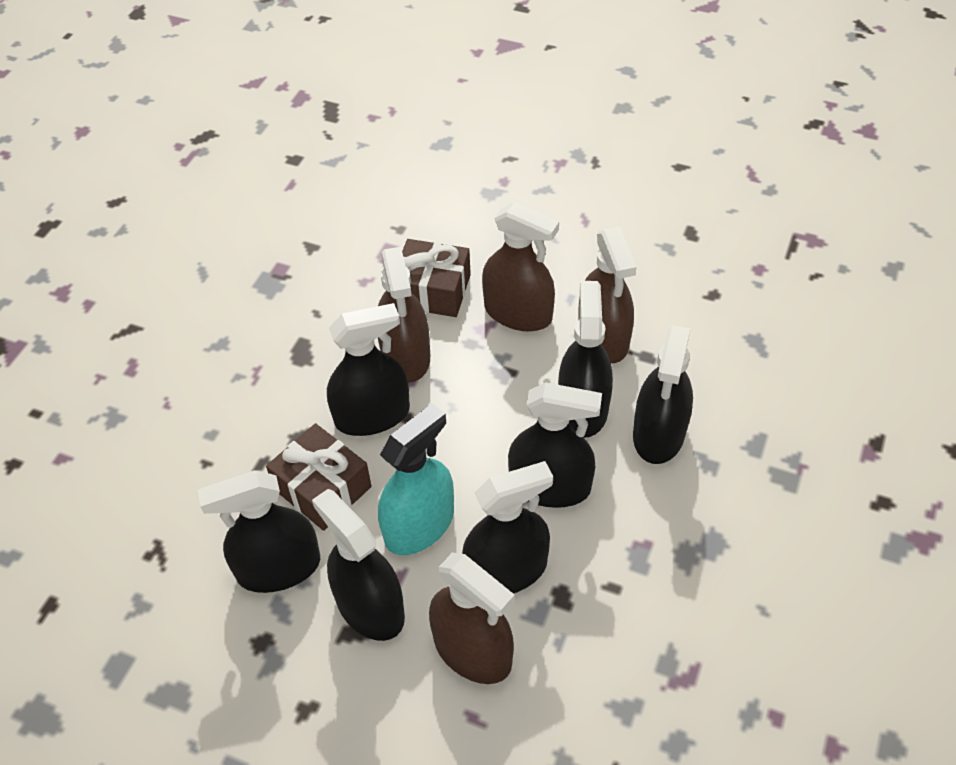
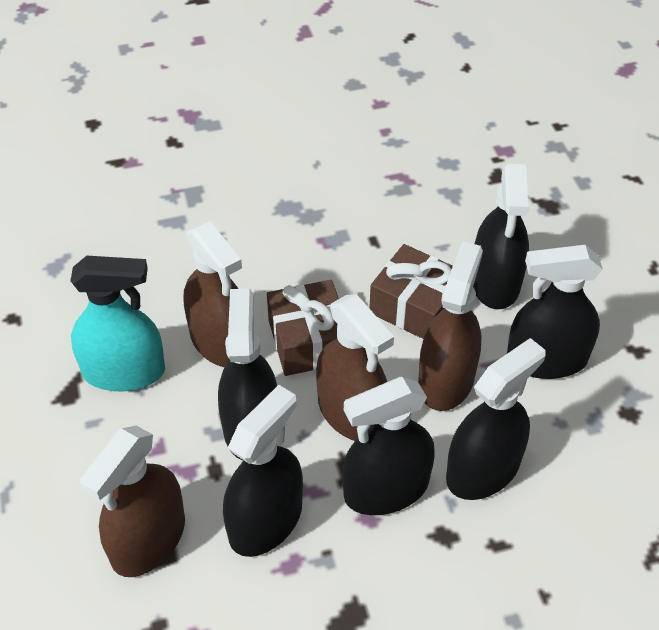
black spray bottle: 7 -> 6

